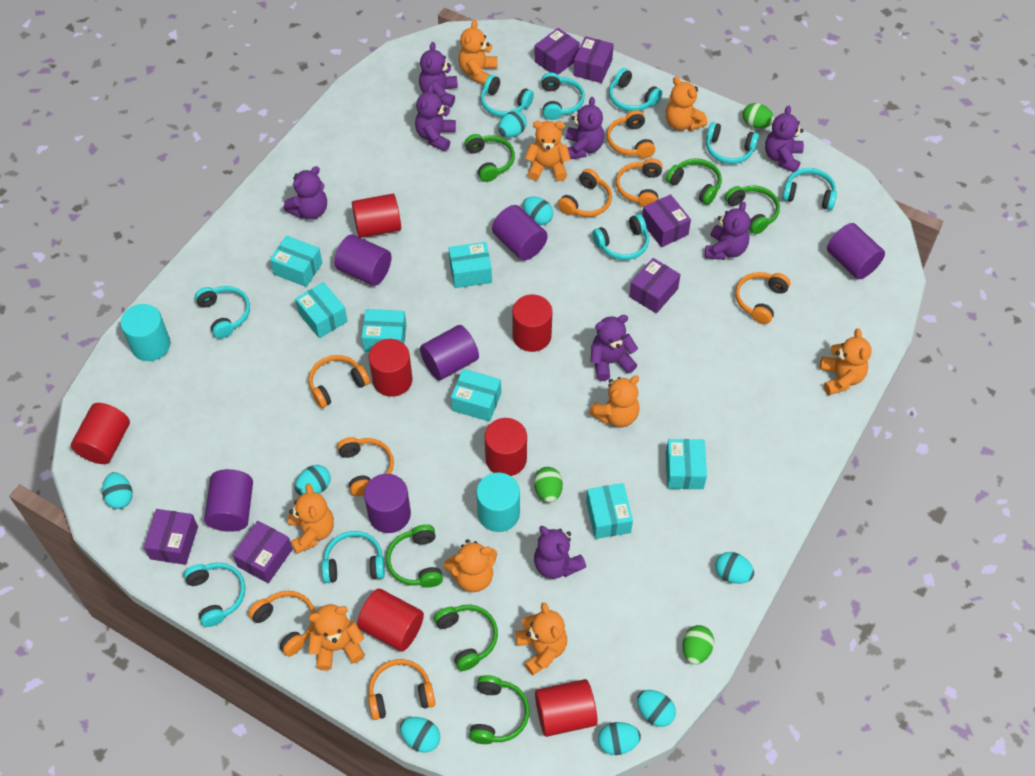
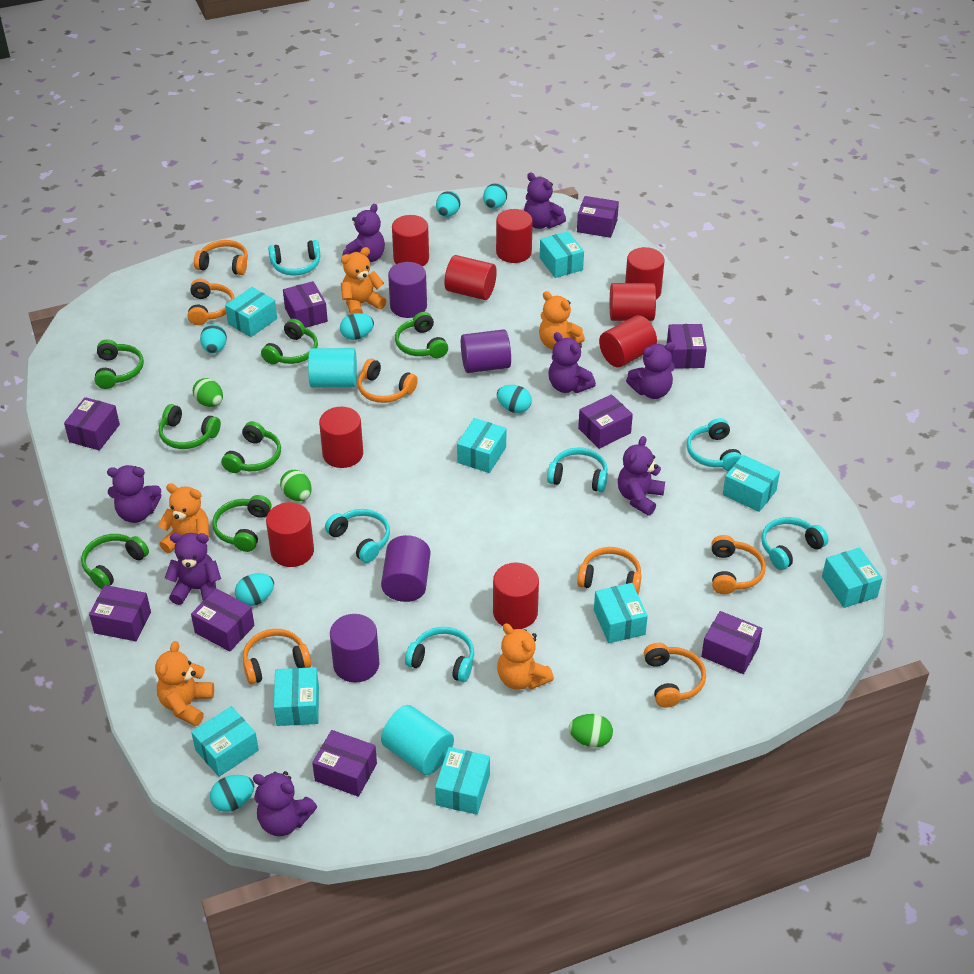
green headphones: 6 -> 7
orange headphones: 8 -> 7
orange teddy bear: 9 -> 5
purple box: 6 -> 9
purple cylinder: 6 -> 4
red cylinder: 7 -> 9
turquoise box: 7 -> 9
turquoise egg: 8 -> 7
turquoise headphones: 9 -> 6

